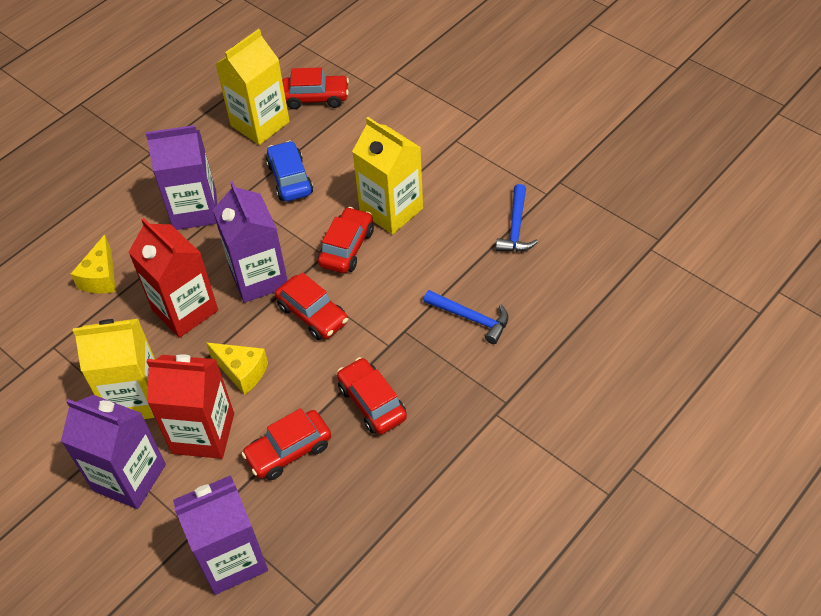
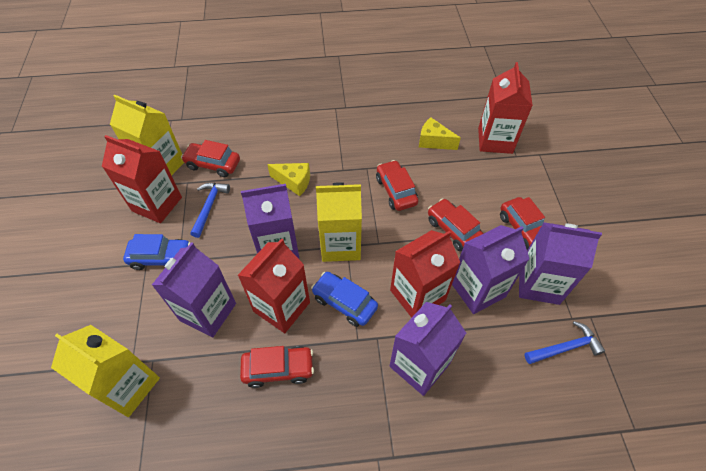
blue car: 1 -> 2
purple carton: 4 -> 5
red carton: 2 -> 4

